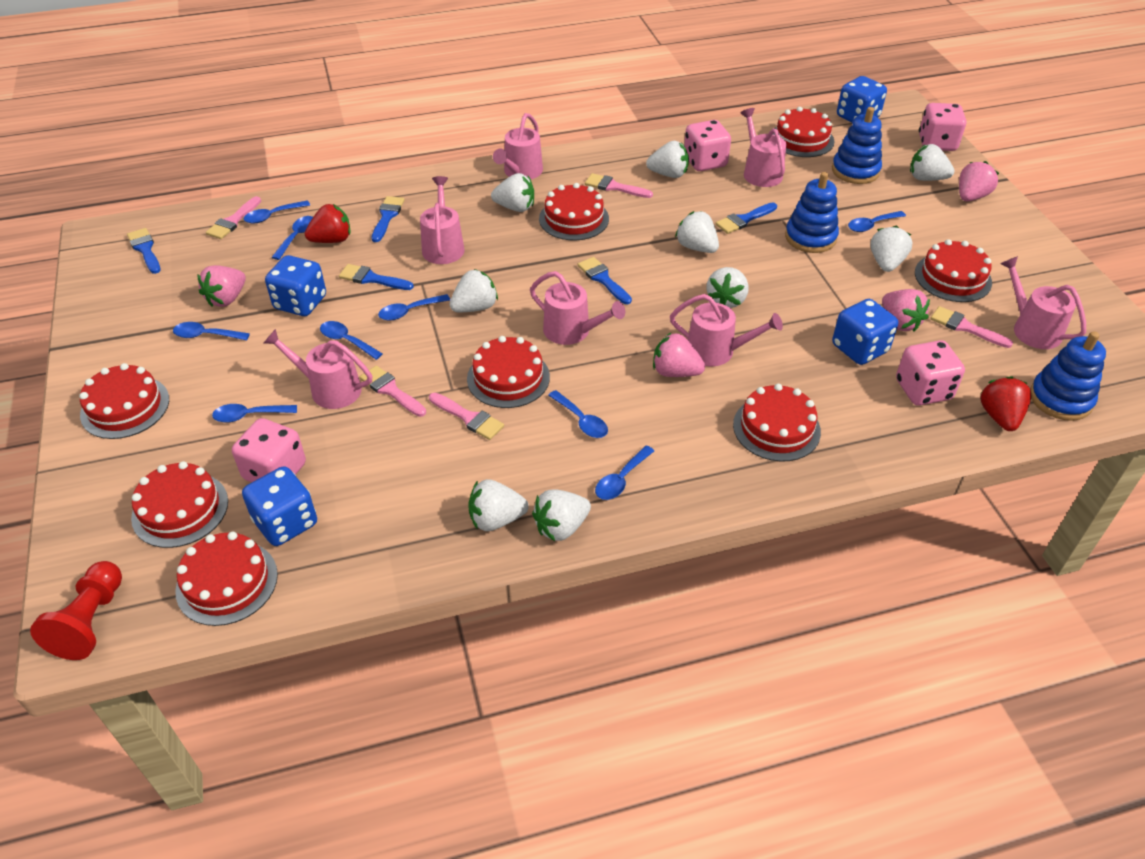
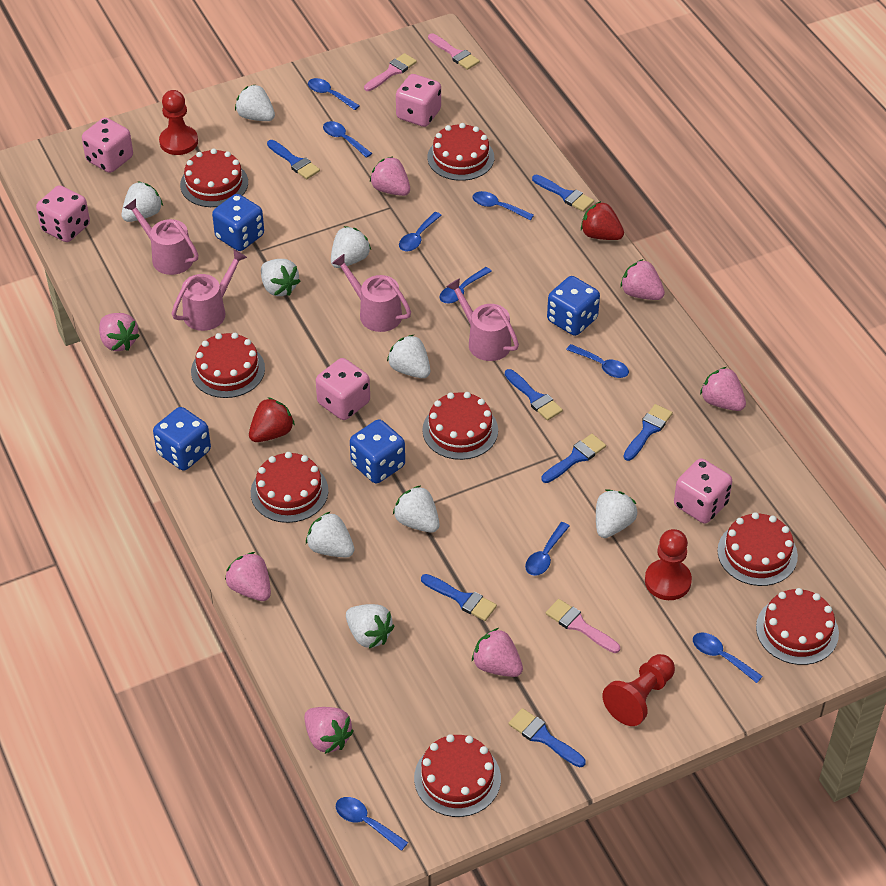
blue brush: 5 -> 7
blue stacking toy: 3 -> 0
pink brush: 5 -> 3
pink dice: 4 -> 5
pink strawberry: 4 -> 7
pink watering can: 7 -> 4
red pawn: 1 -> 3

